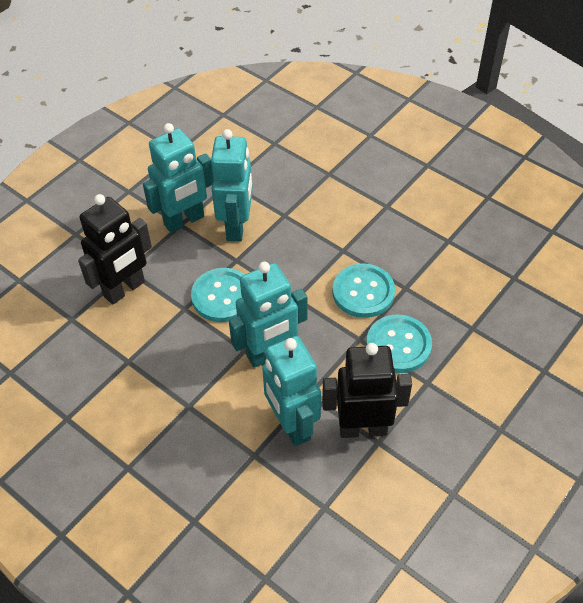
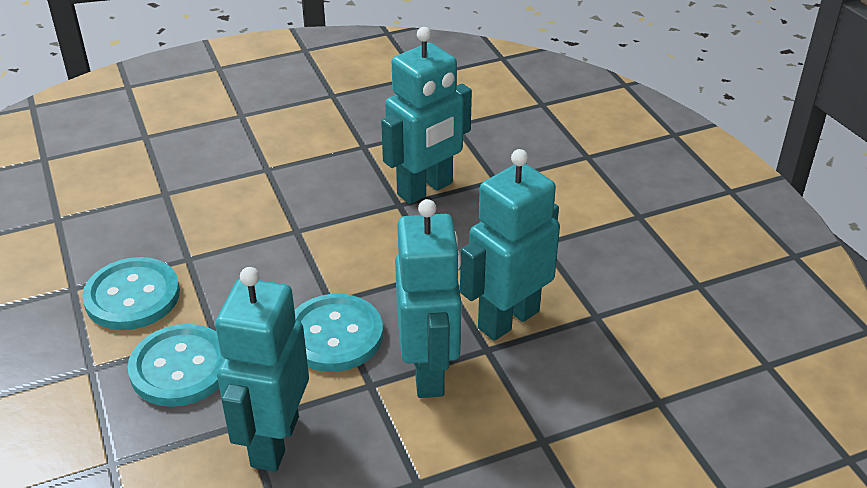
black robot: 2 -> 0

